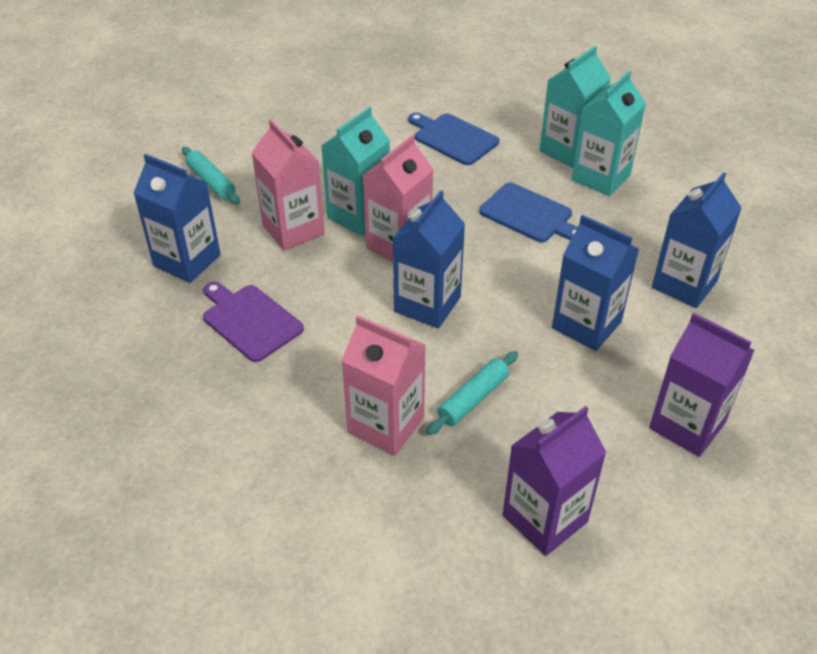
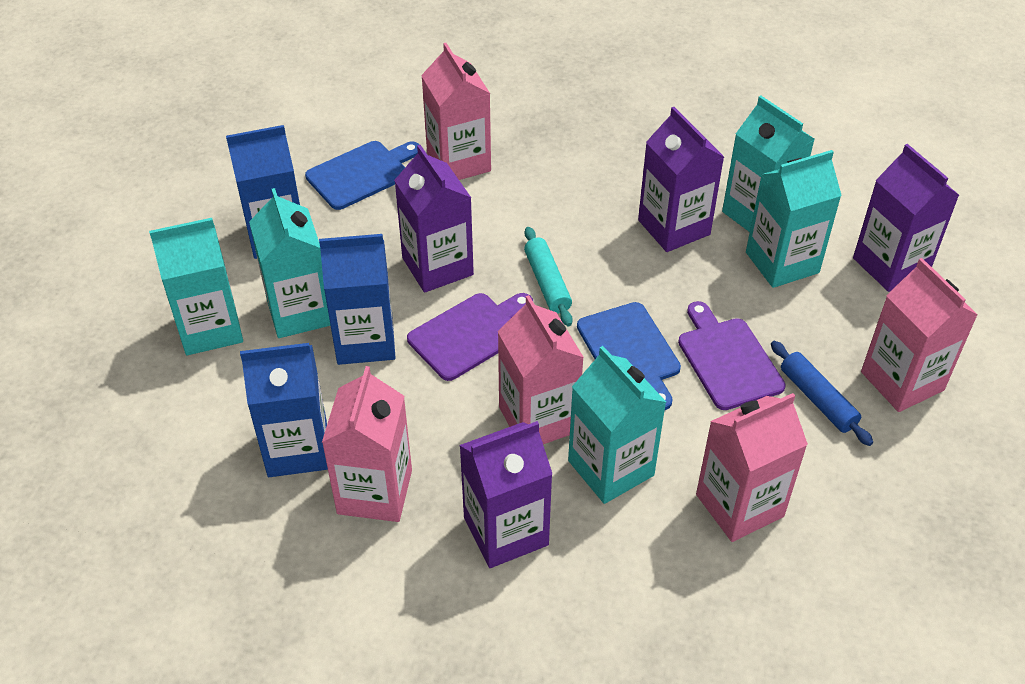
blue carton: 4 -> 3
blue rolling pin: 0 -> 1
pink carton: 3 -> 5
purple carton: 2 -> 4
purple cutting board: 1 -> 2
turquoise carton: 3 -> 5
turquoise rolling pin: 2 -> 1

